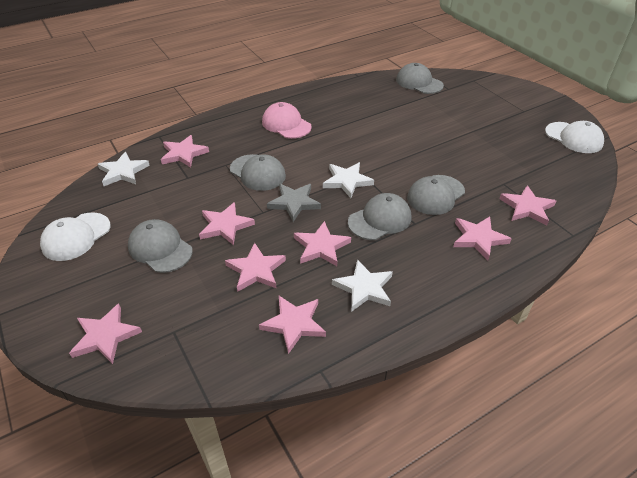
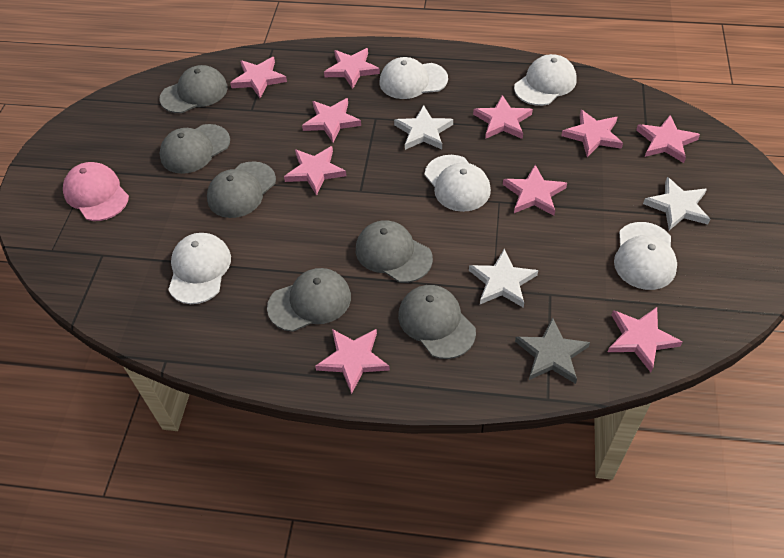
grey cap: 5 -> 6
pink star: 8 -> 10
white cap: 2 -> 5

